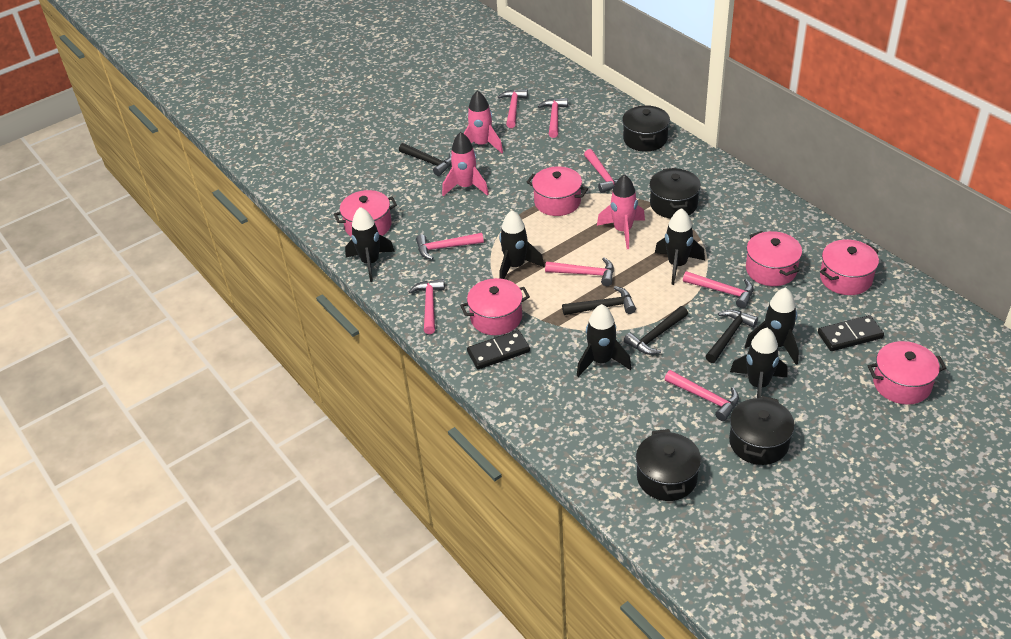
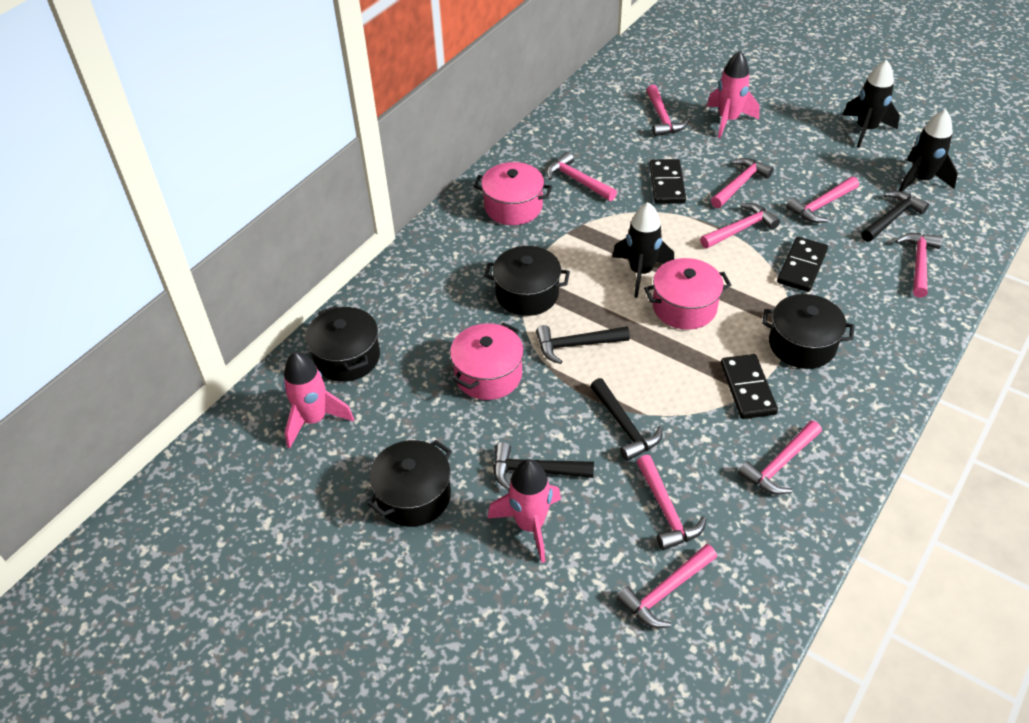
black domino: 2 -> 3
black rocket: 6 -> 3
pink hammer: 8 -> 9
pink pot: 6 -> 3

